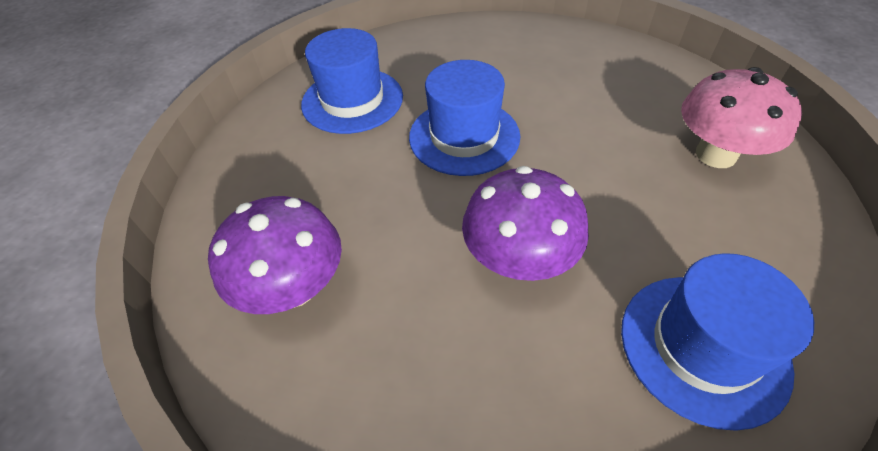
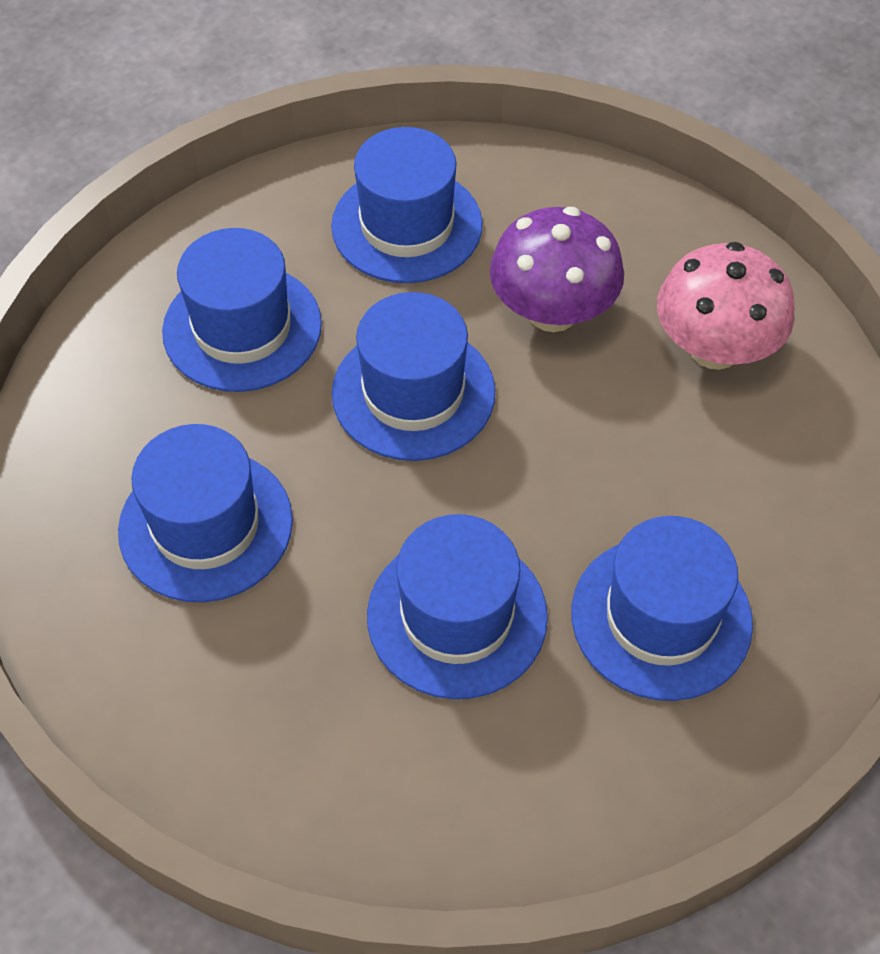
blue hat: 3 -> 6
purple mushroom: 2 -> 1

